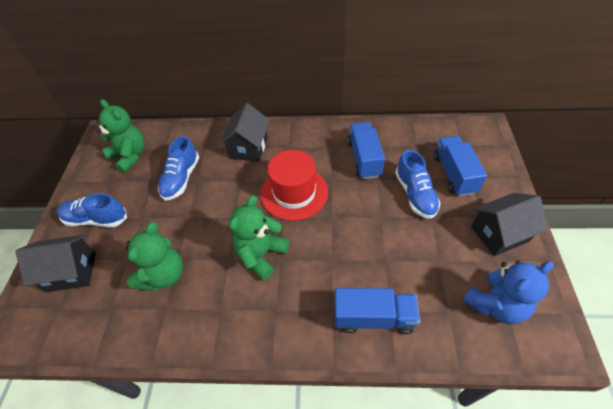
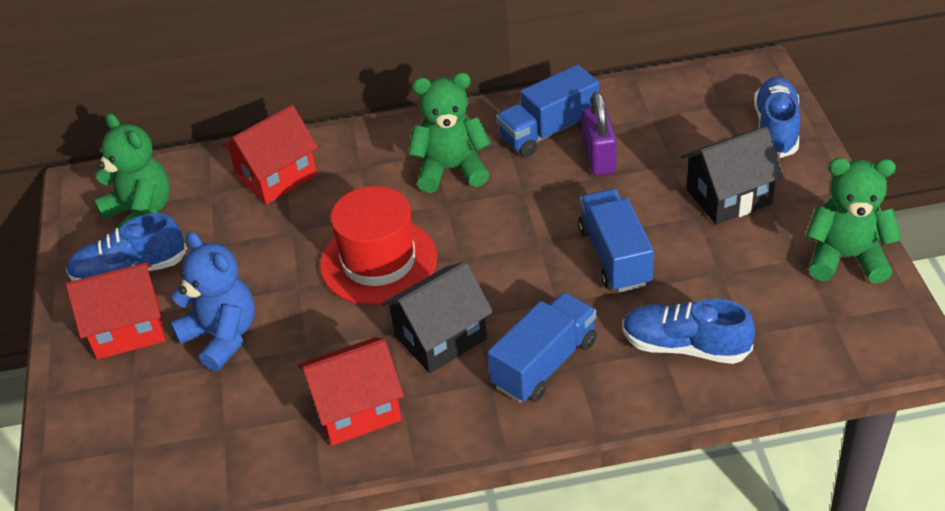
black house: 3 -> 2
purple padlock: 0 -> 1
red house: 0 -> 3

